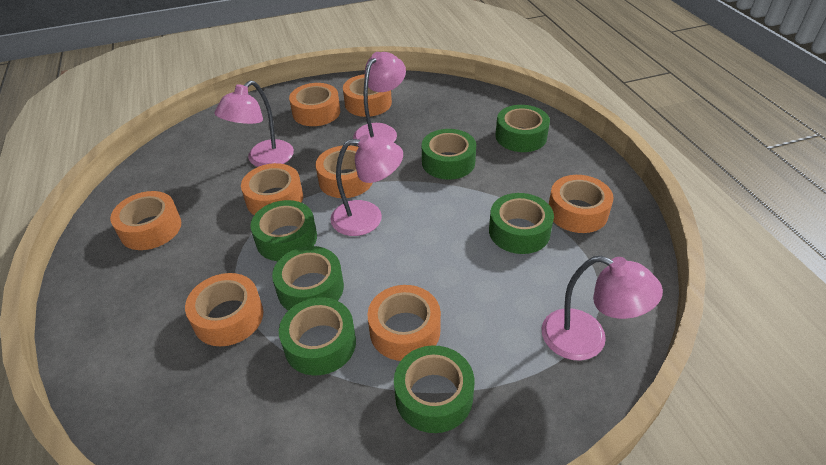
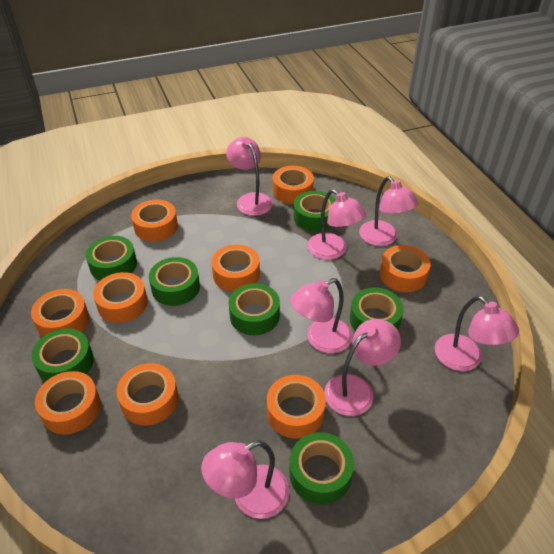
orange tape: 8 -> 9
pink lamp: 4 -> 7

